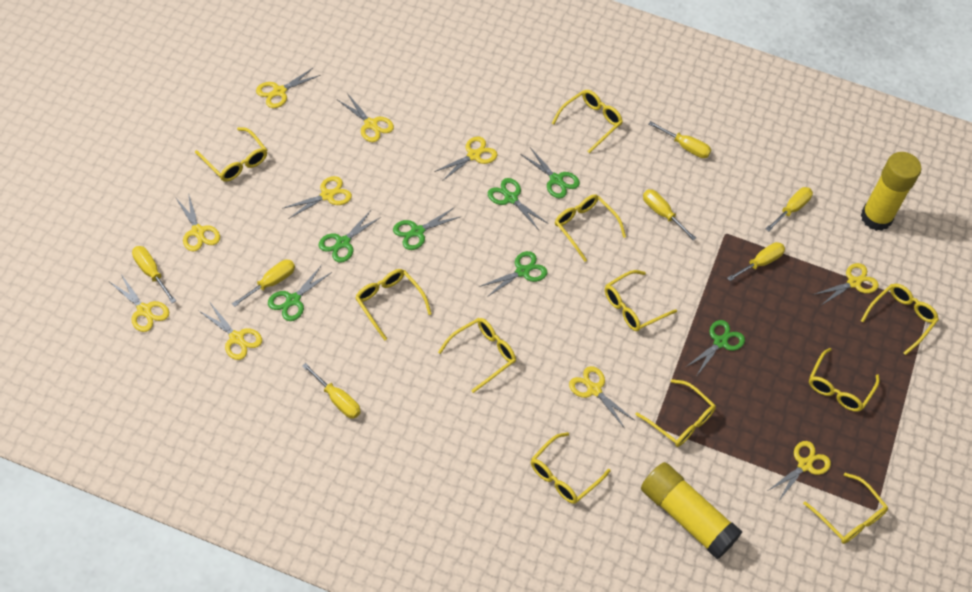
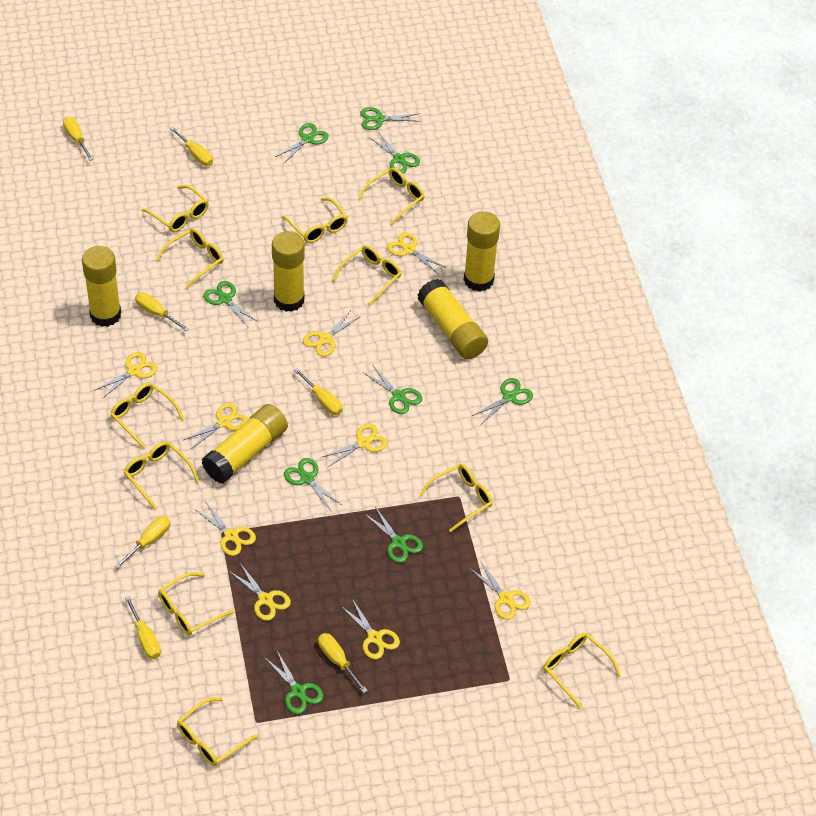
green scissors: 7 -> 9
yellow glue stick: 2 -> 5
yellow scissors: 10 -> 9

